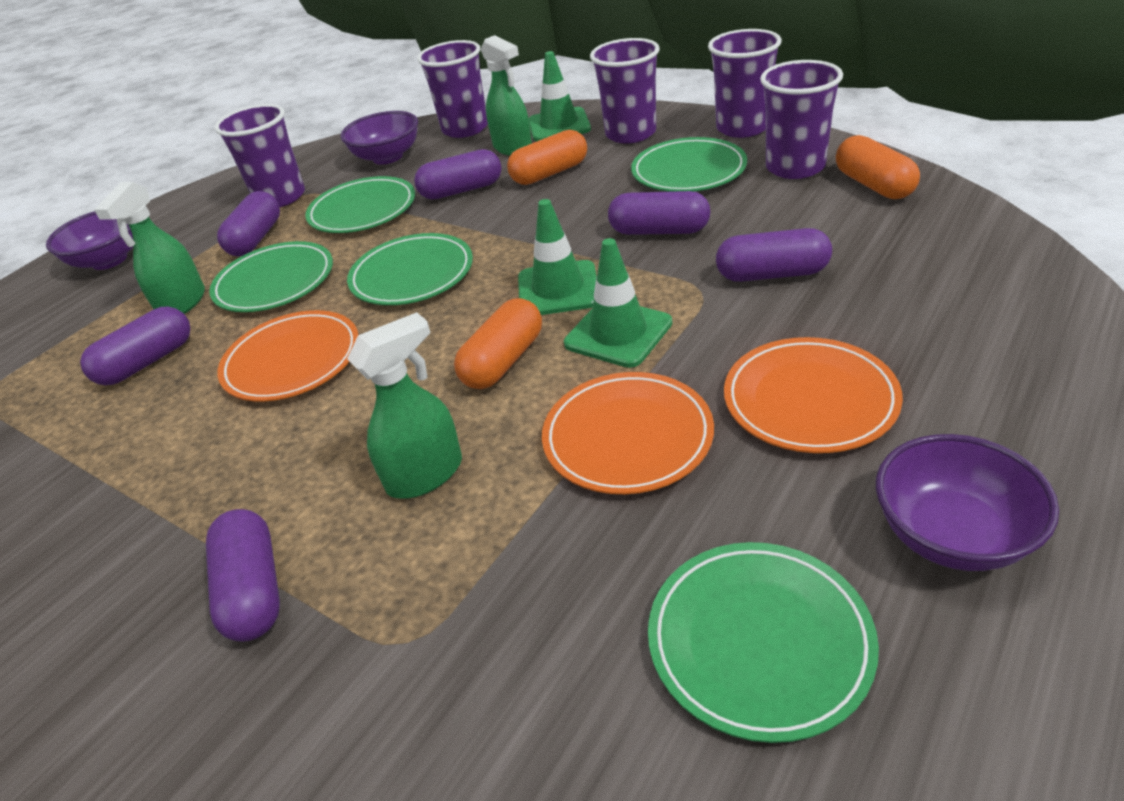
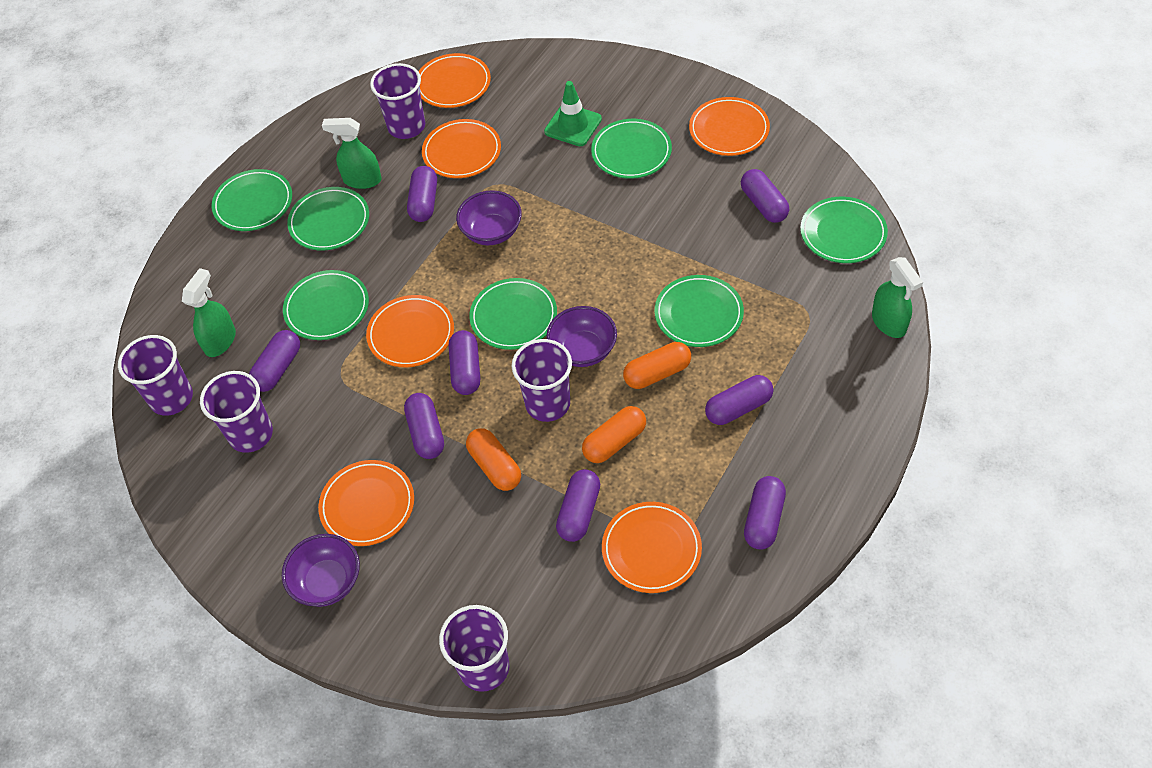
green plate: 5 -> 7
green traffic cone: 3 -> 1
orange plate: 3 -> 6
purple capsule: 6 -> 8

